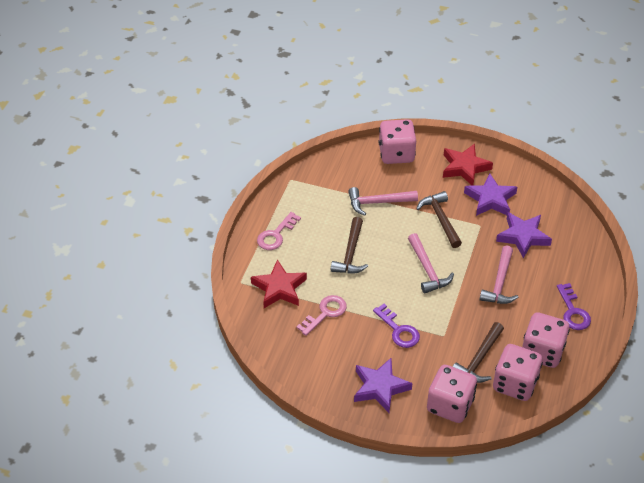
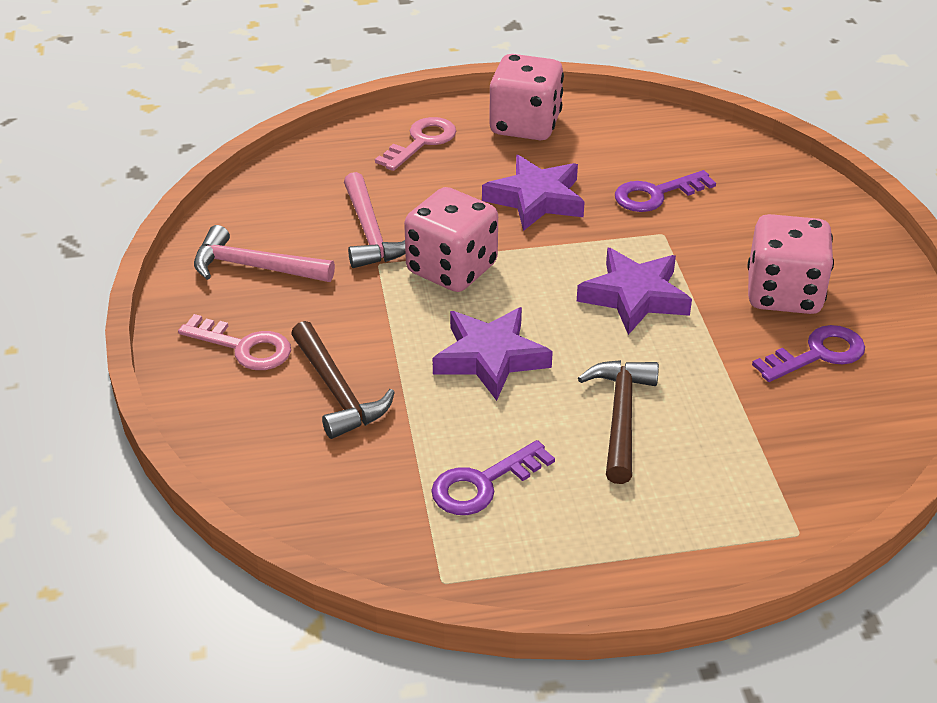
brown hammer: 3 -> 2
pink dice: 4 -> 3
pink hammer: 3 -> 2
purple key: 2 -> 3
red star: 2 -> 0

